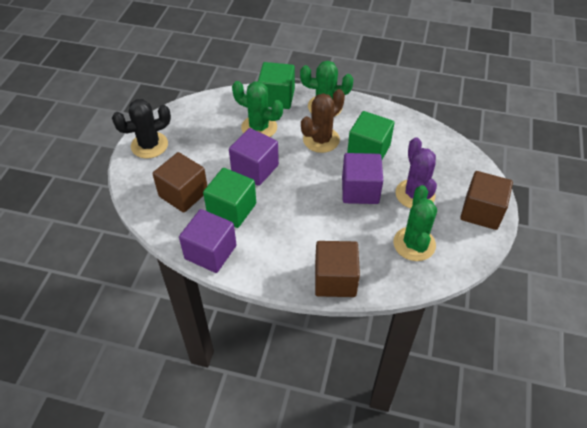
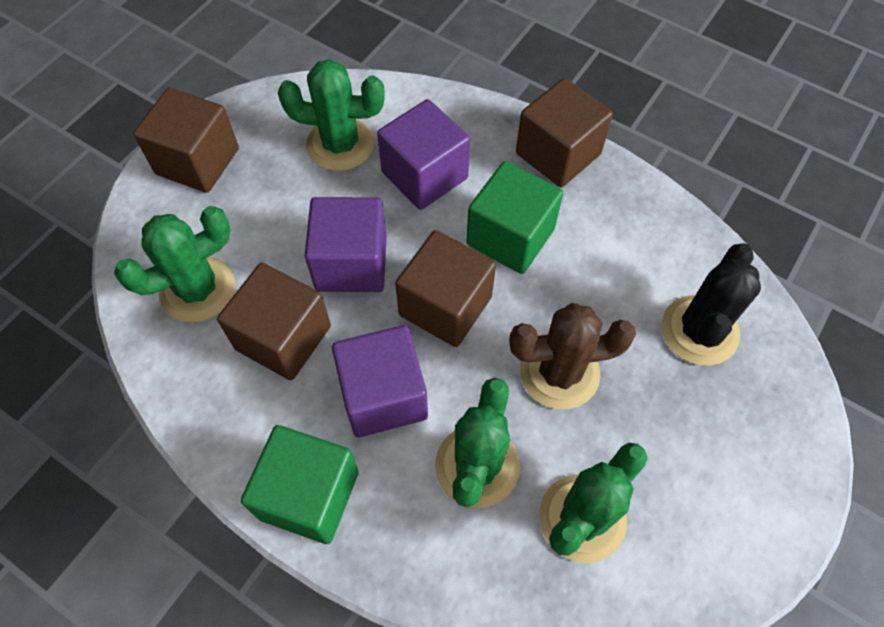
brown cube: 3 -> 4
green cactus: 3 -> 4
green cube: 3 -> 2
purple cactus: 1 -> 0

